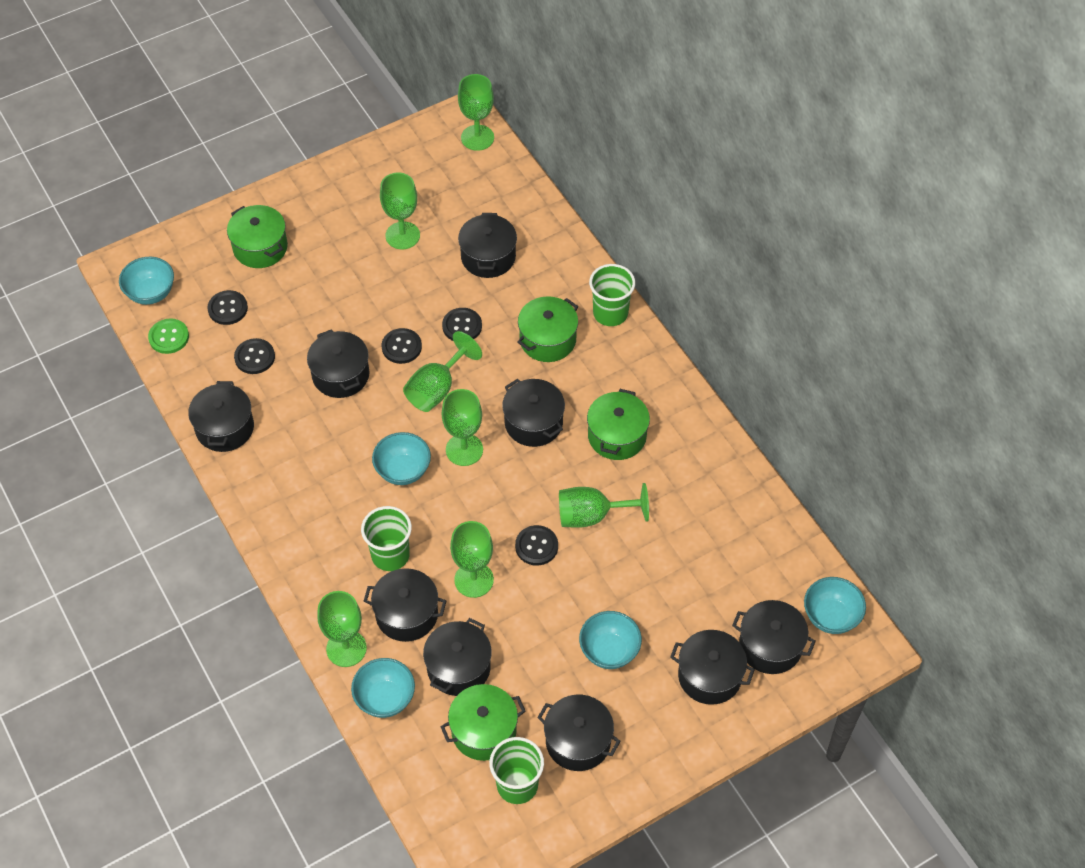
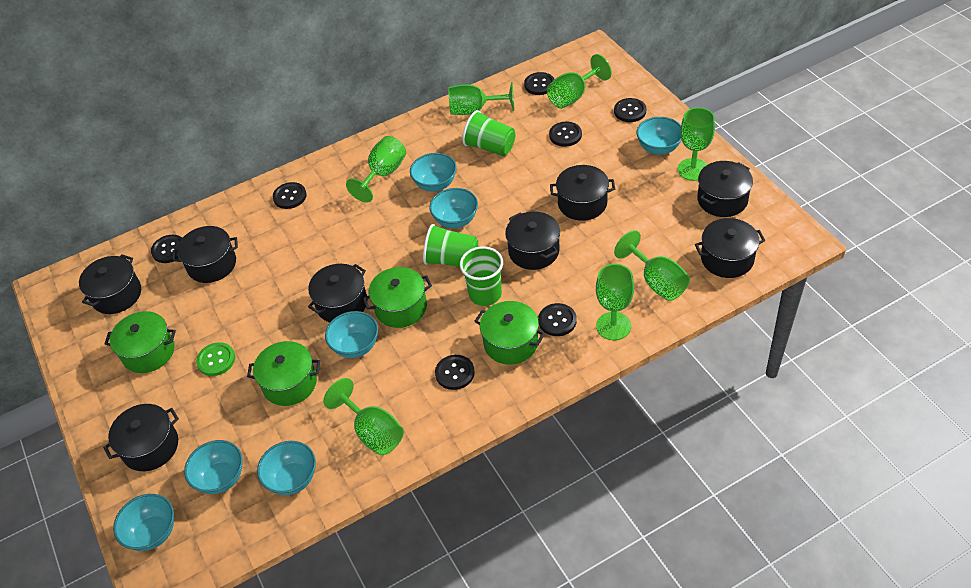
black button: 5 -> 7
black pot: 9 -> 8
turquoise bowl: 5 -> 7

